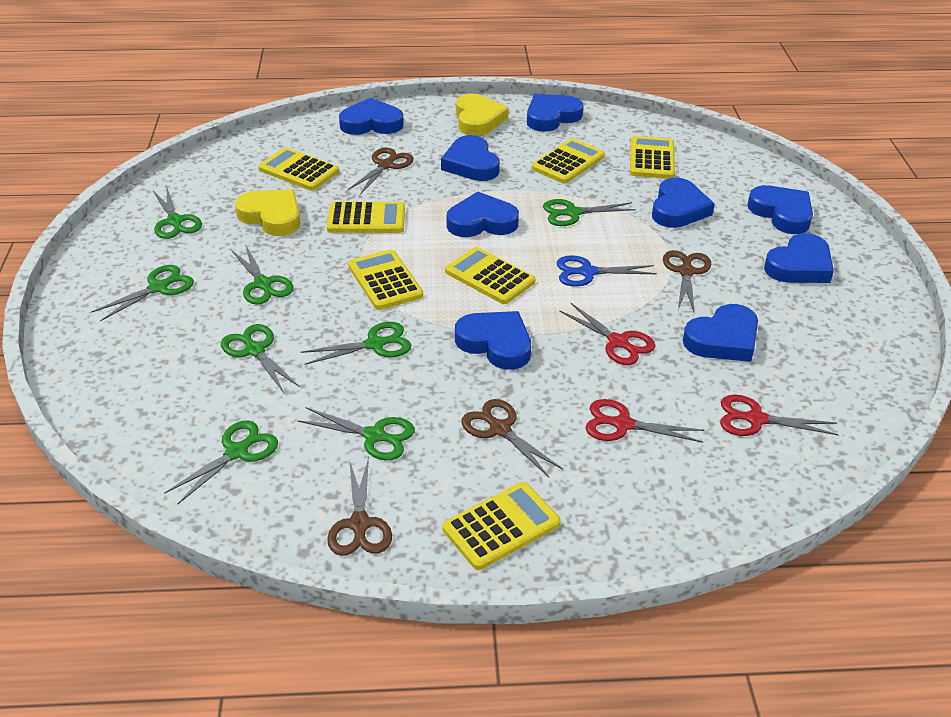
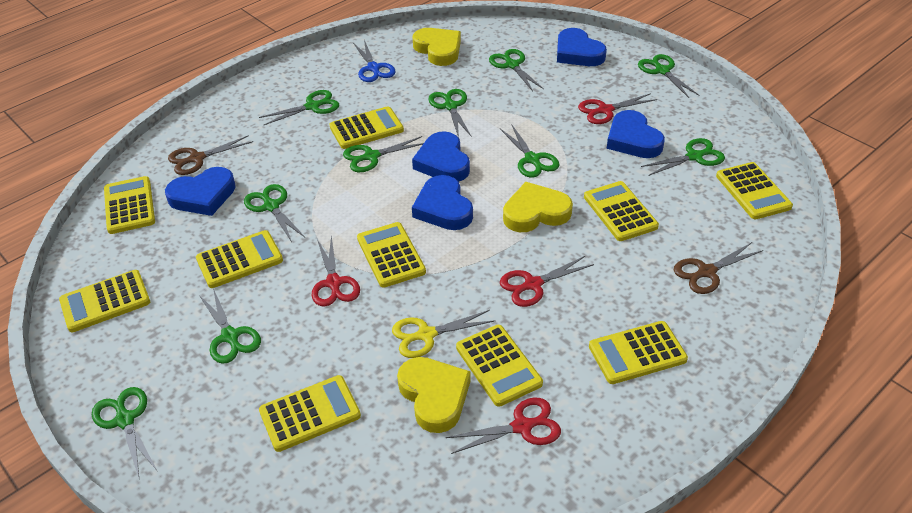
blue heart: 9 -> 5
brown scissors: 4 -> 2
green scissors: 8 -> 10
red scissors: 3 -> 4
yellow calculator: 7 -> 10
yellow heart: 2 -> 3
yellow scissors: 0 -> 1

